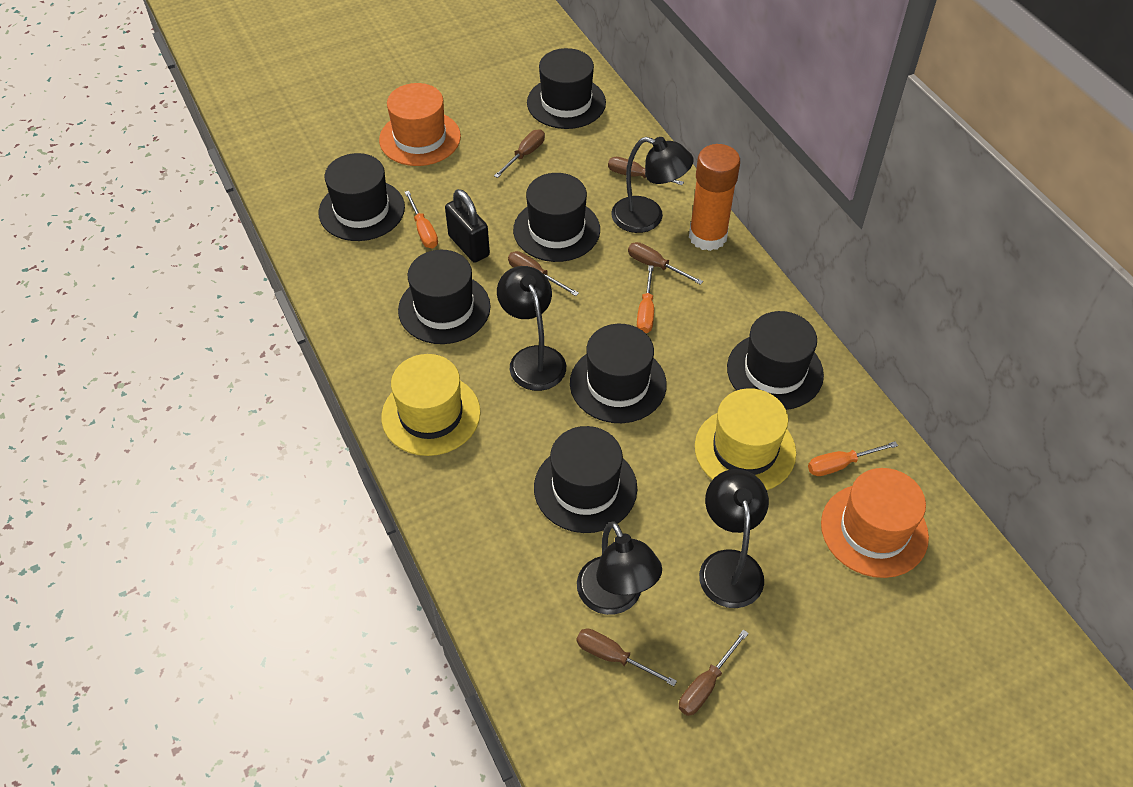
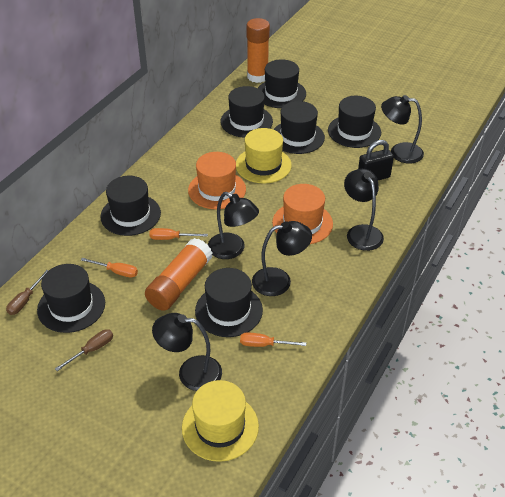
black lamp: 4 -> 5
brown screwdriver: 6 -> 2
orange glue stick: 1 -> 2

